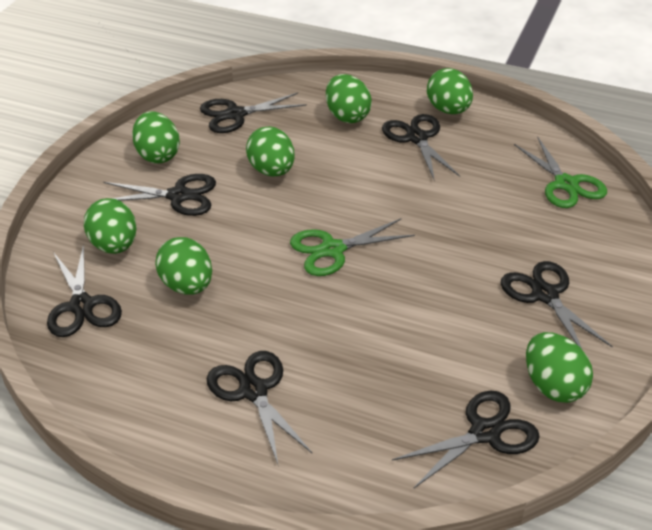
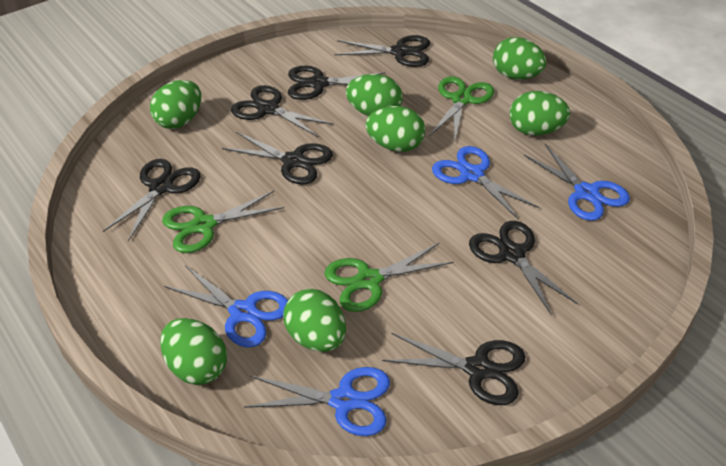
blue scissors: 0 -> 4
green scissors: 2 -> 3

